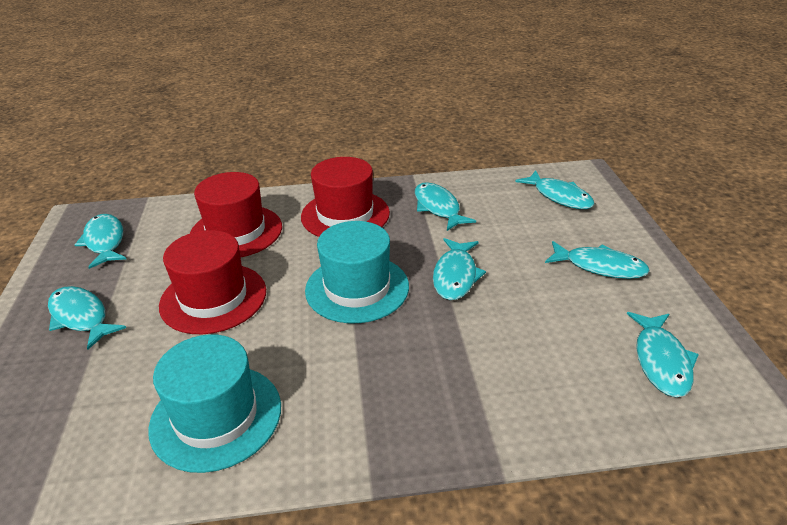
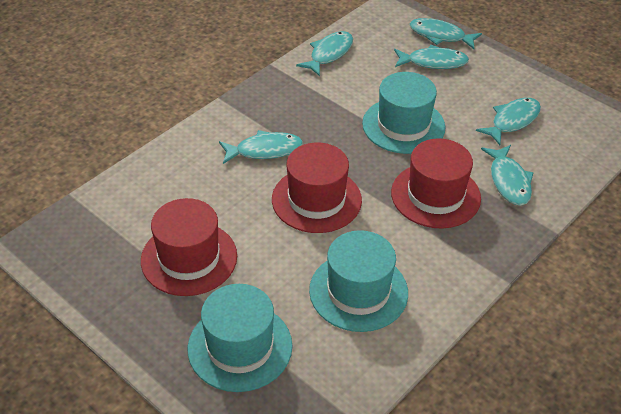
turquoise fish: 7 -> 6
turquoise hat: 2 -> 3

